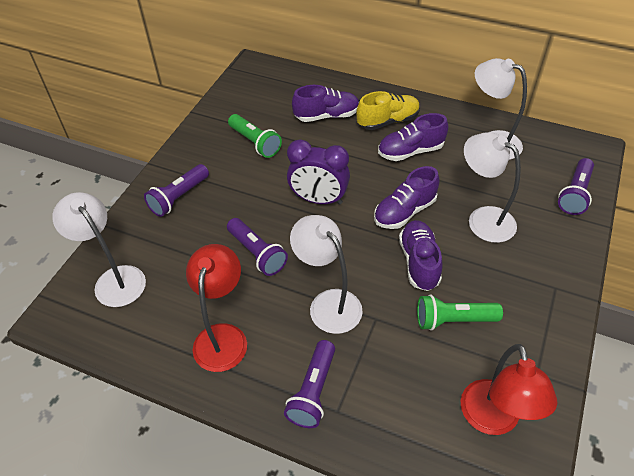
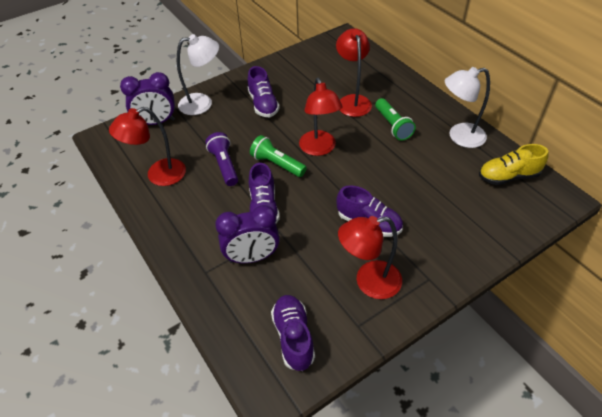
purple clock: 1 -> 2
purple flashlight: 4 -> 1
red lamp: 2 -> 4
white lamp: 4 -> 2

